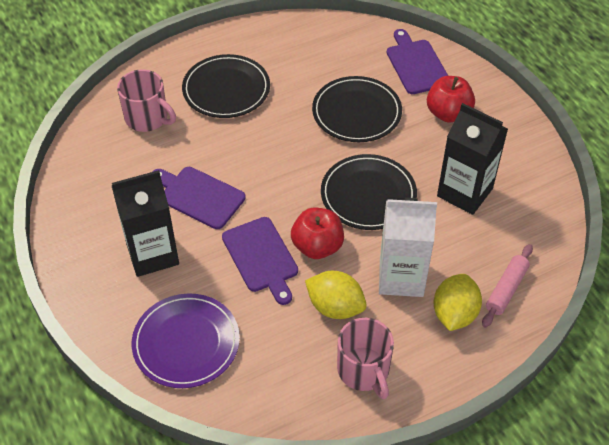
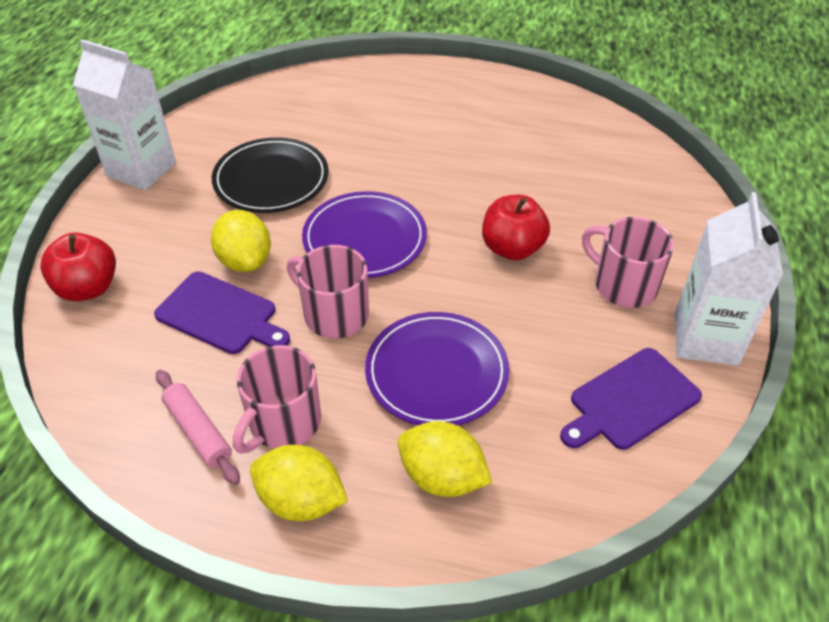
black carton: 2 -> 0
black plate: 3 -> 1
pink mug: 2 -> 3
purple cutting board: 3 -> 2
purple plate: 1 -> 2
white carton: 1 -> 2
yellow lemon: 2 -> 3

